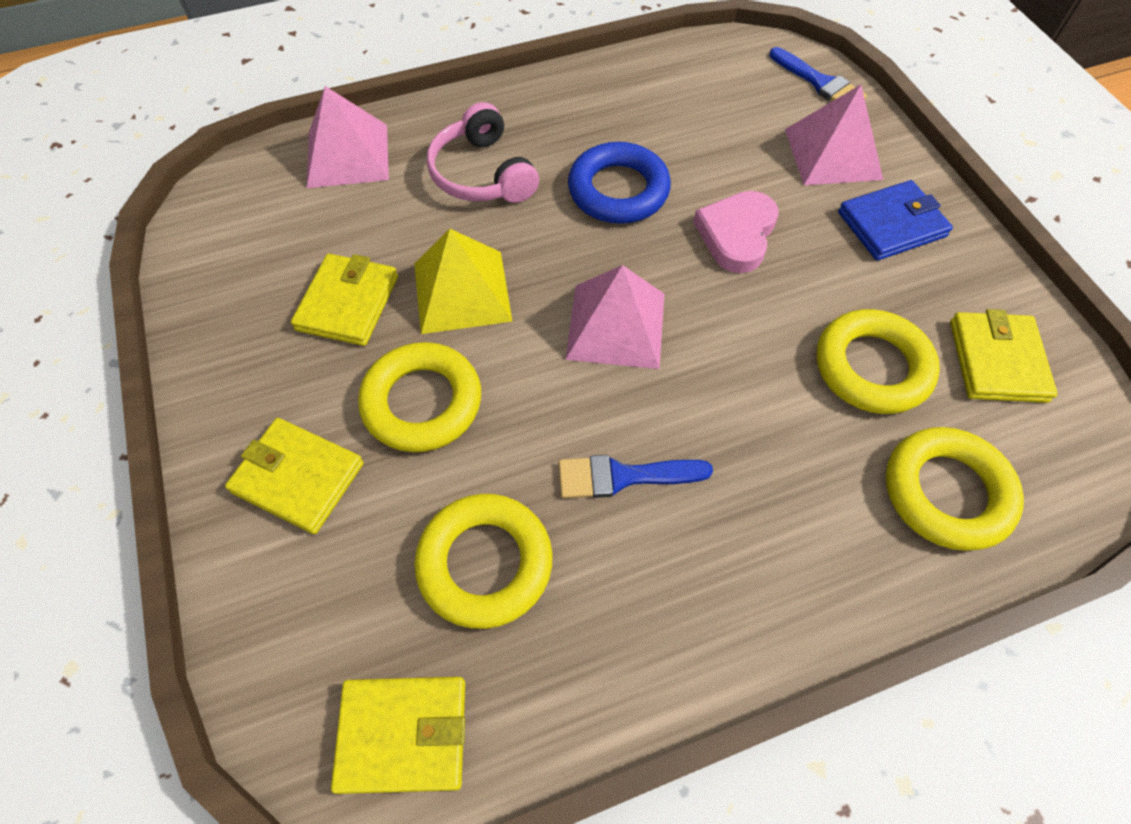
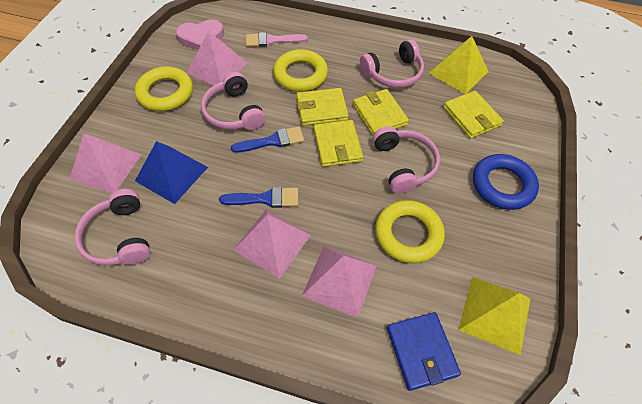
blue pyramid: 0 -> 1
pink brush: 0 -> 1
pink headphones: 1 -> 4
pink pyramid: 3 -> 4
yellow pyramid: 1 -> 2
yellow ring: 4 -> 3

